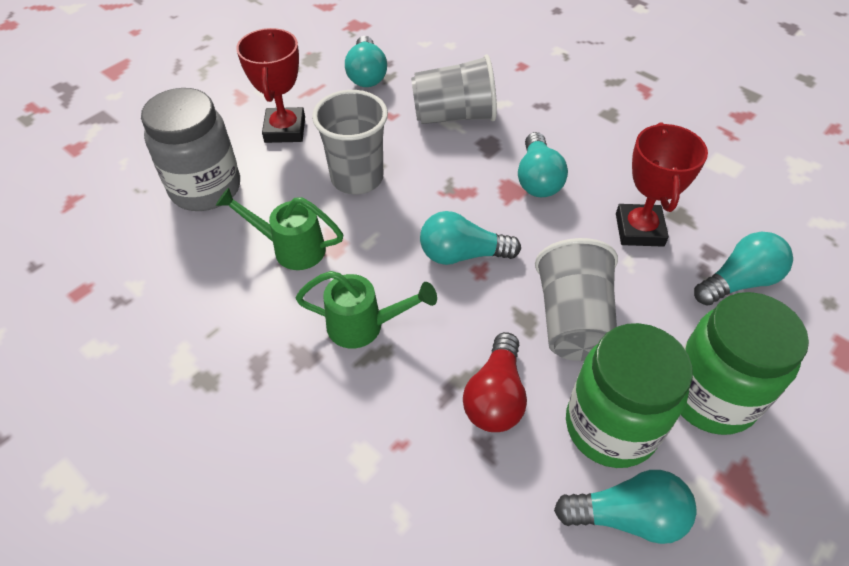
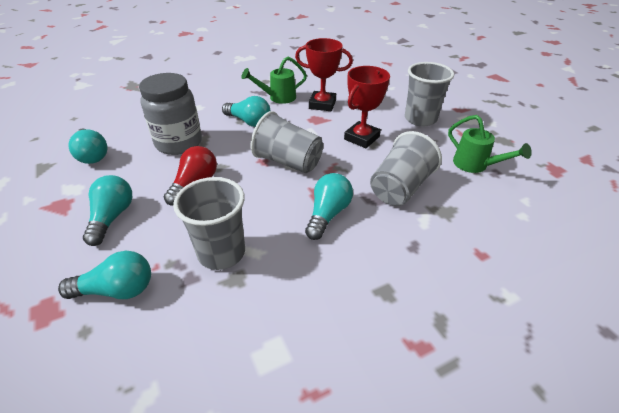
green jar: 2 -> 0
grey cup: 3 -> 4

